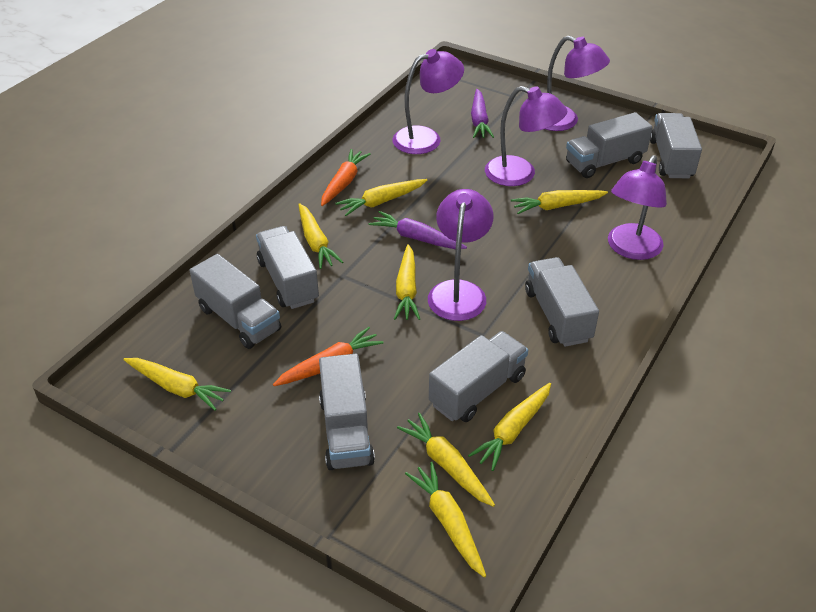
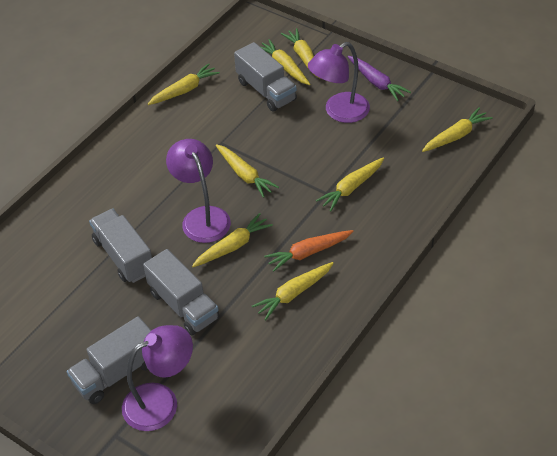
grey truck: 7 -> 4
orange carrot: 2 -> 1
purple carrot: 2 -> 1
purple lamp: 5 -> 3

